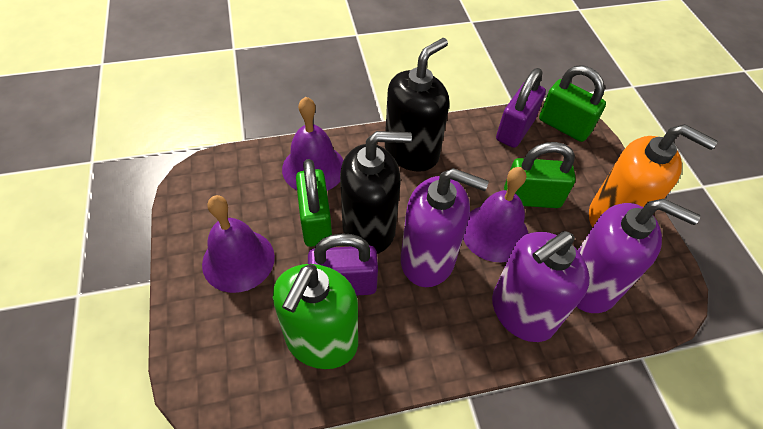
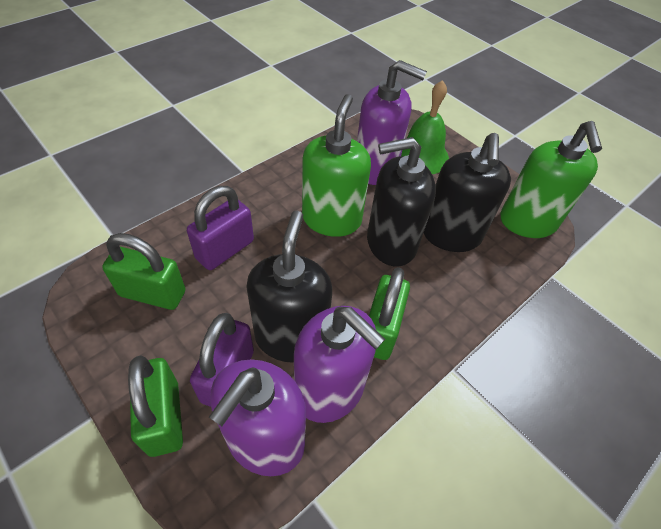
black soap dispenser: 2 -> 3
green bell: 0 -> 1
green soap dispenser: 1 -> 2
orange soap dispenser: 1 -> 0
purple bell: 3 -> 0

